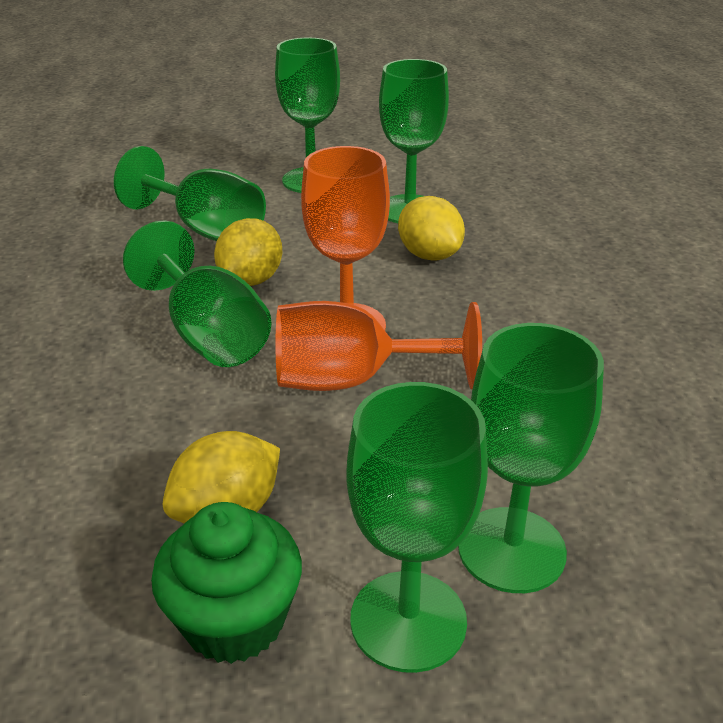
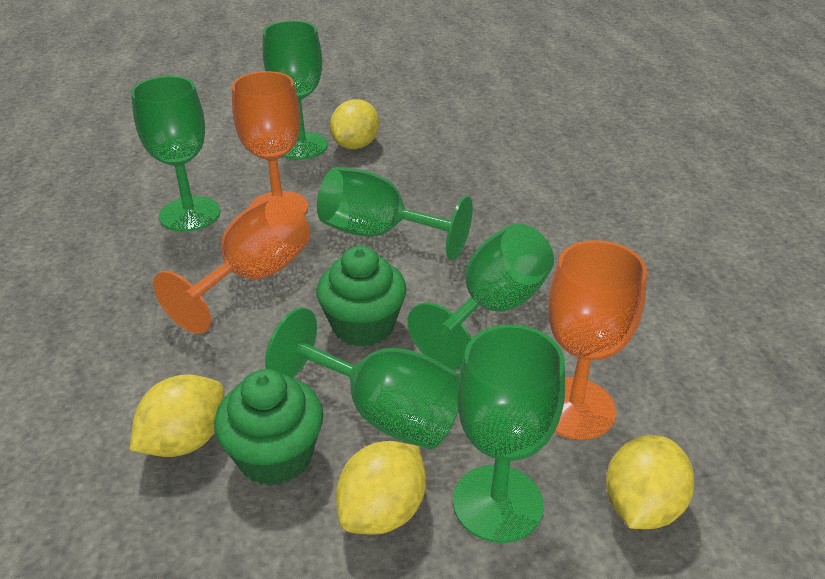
green cupcake: 1 -> 2
orange goblet: 2 -> 3
yellow lemon: 3 -> 4

